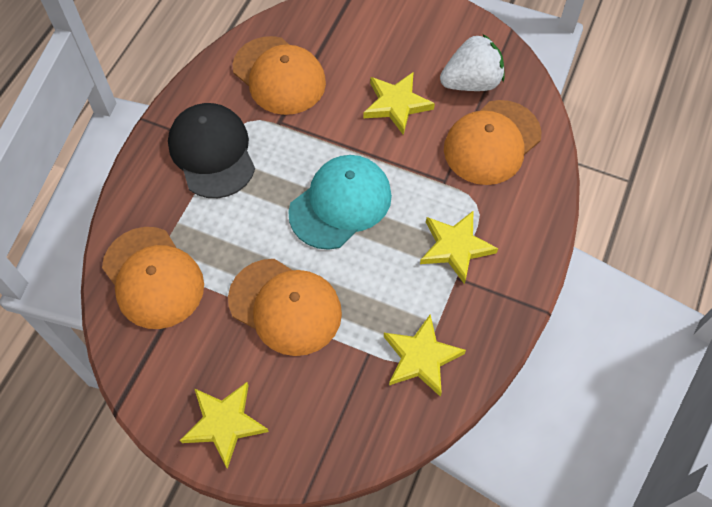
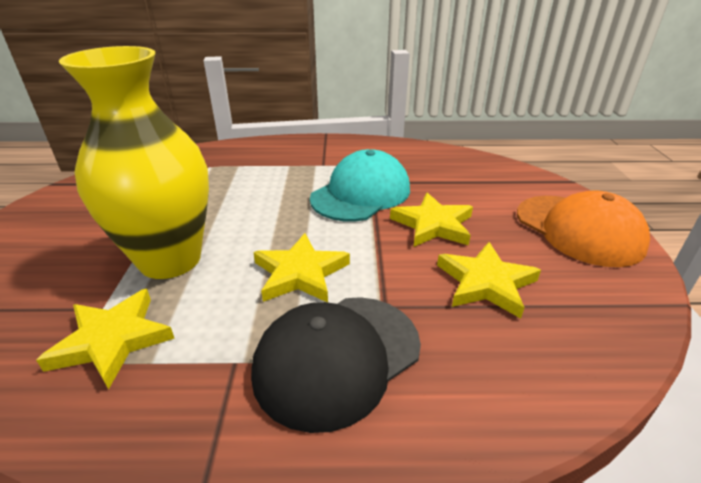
orange cap: 4 -> 1
white strawberry: 1 -> 0
yellow vase: 0 -> 1

